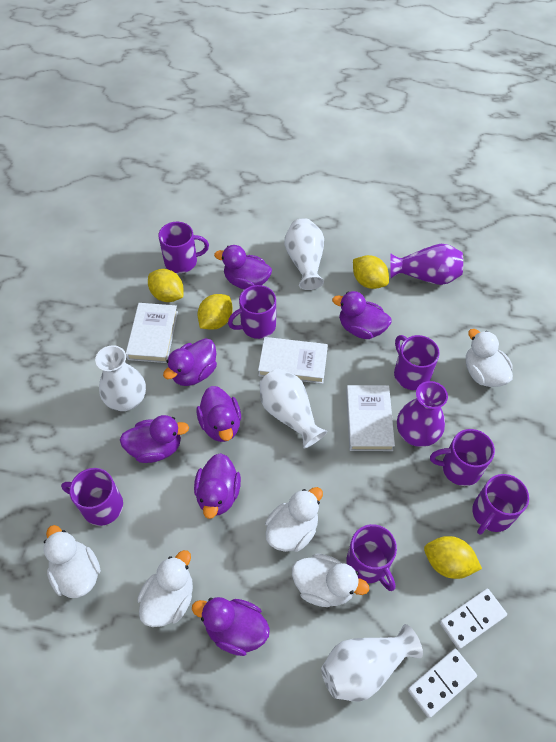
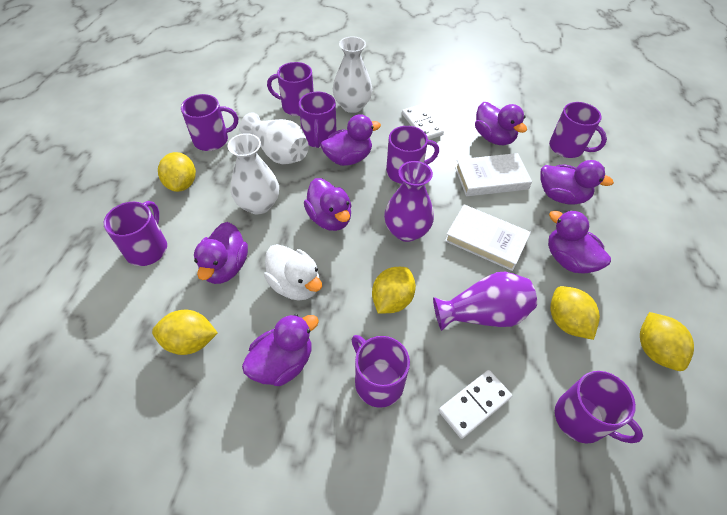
purple mug: 7 -> 8
white book: 3 -> 2
white duck: 5 -> 1
white vase: 4 -> 3
yellow lemon: 4 -> 5

